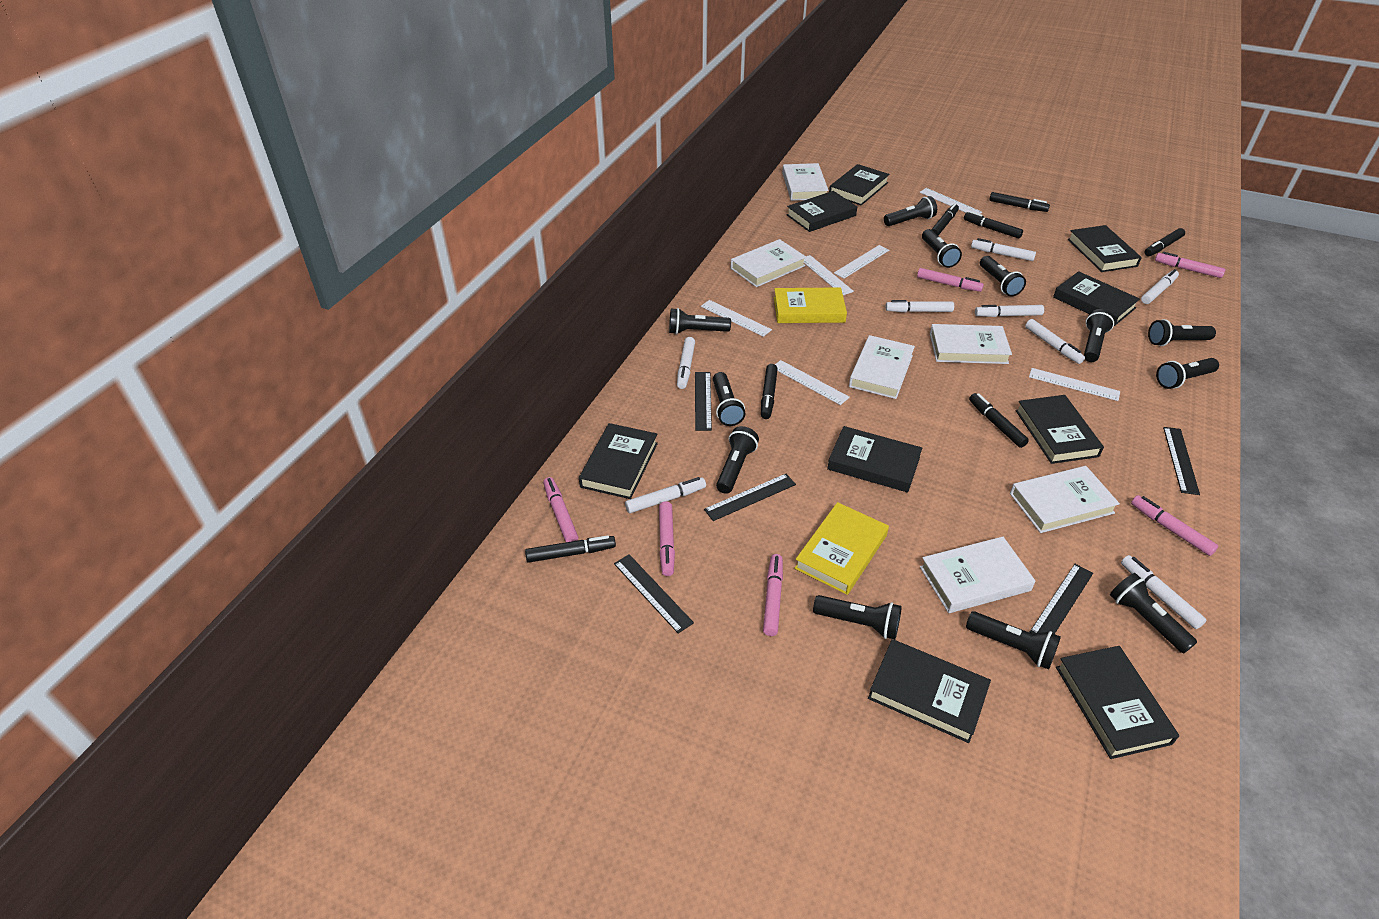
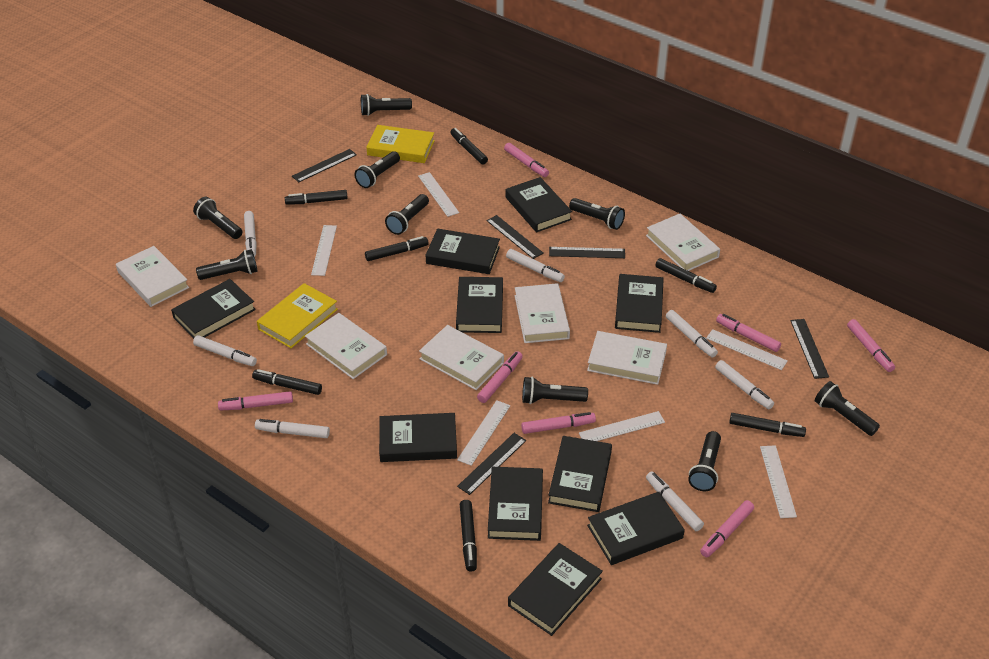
black book: 9 -> 10
black flashlight: 12 -> 9
pink marker: 6 -> 7
white marker: 8 -> 7

